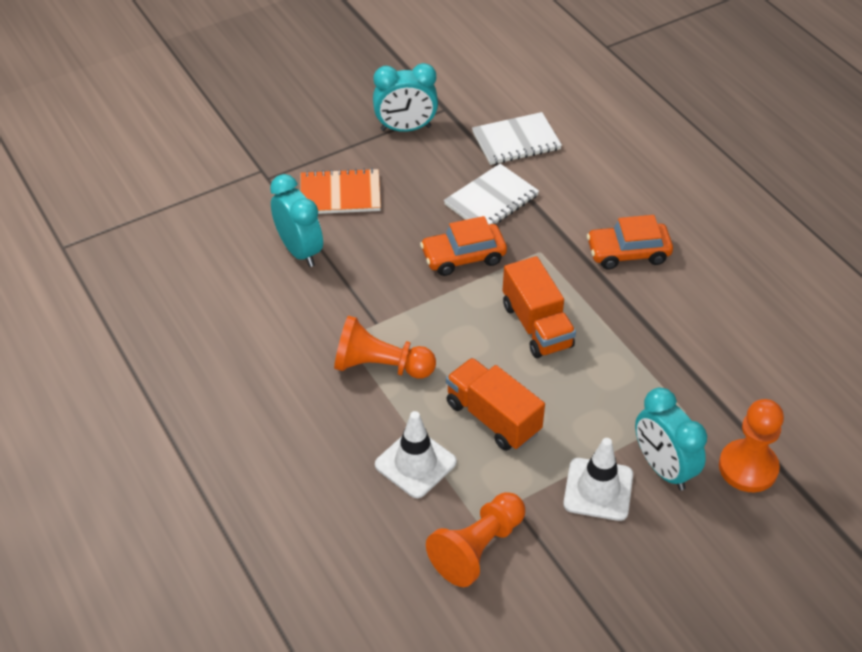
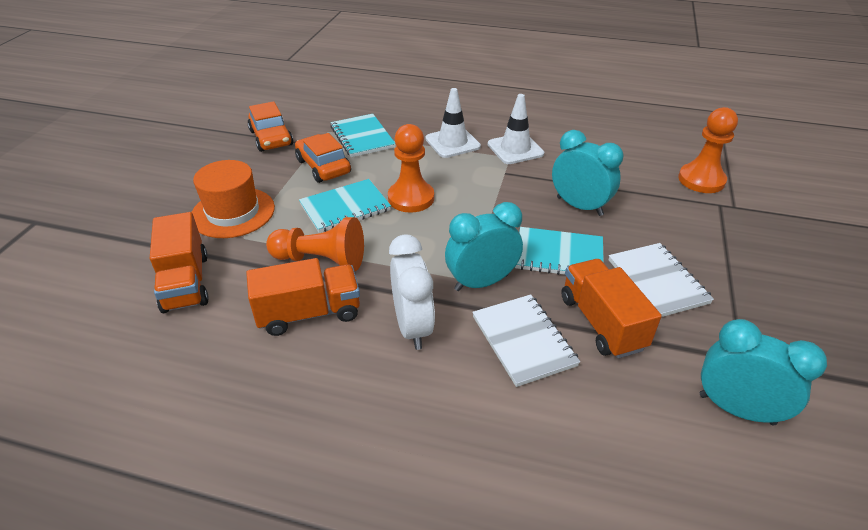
orange hat: 0 -> 1
orange notebook: 1 -> 0
orange truck: 2 -> 3
turquoise notebook: 0 -> 3
white clock: 0 -> 1

